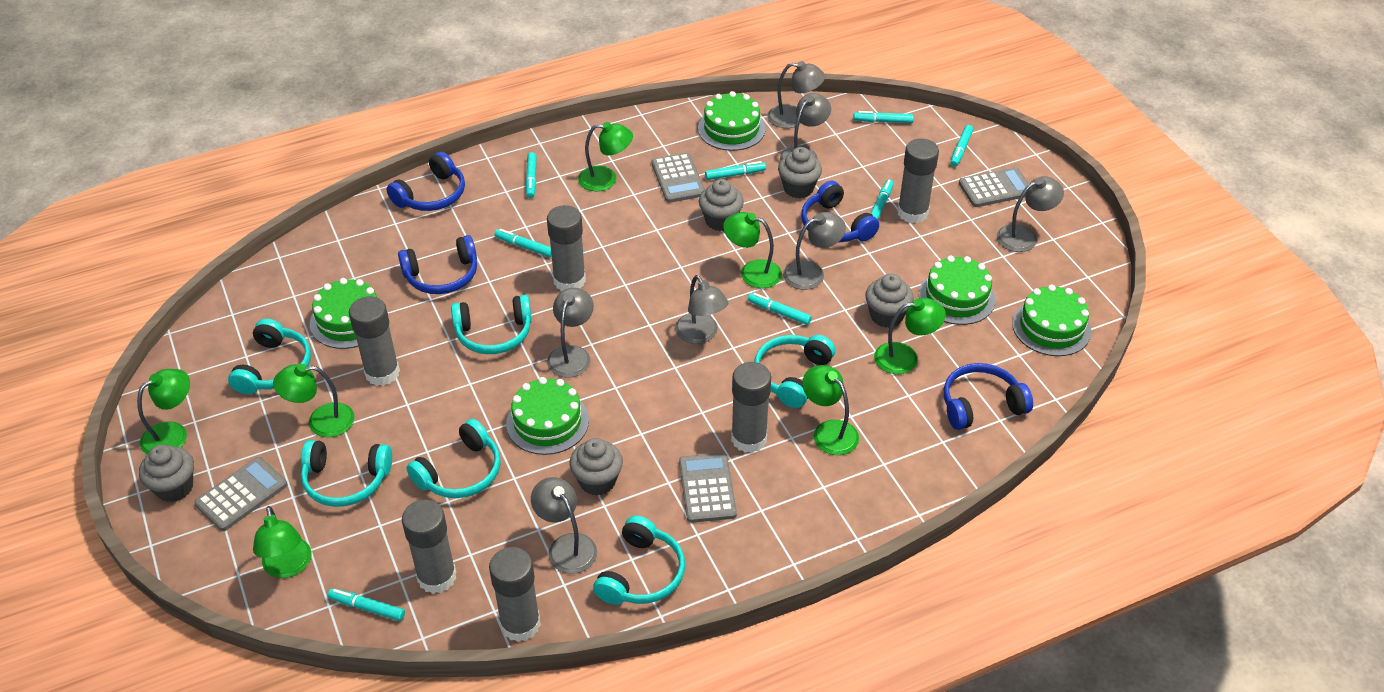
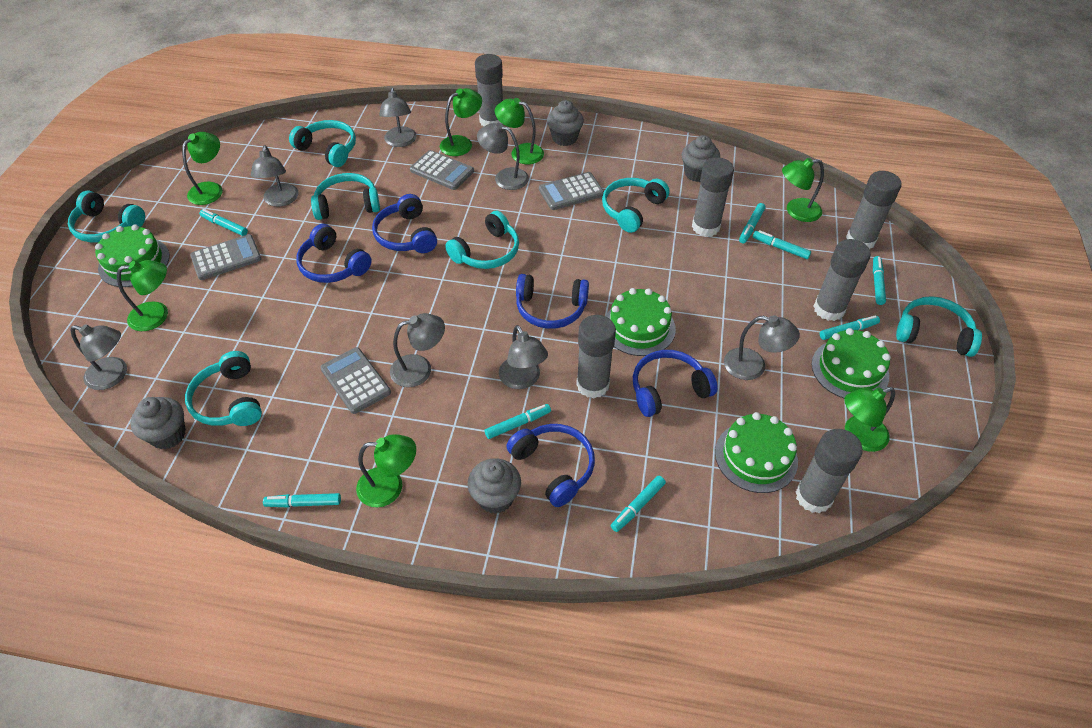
blue headphones: 4 -> 5
green cake: 5 -> 4
grey cupcake: 5 -> 4
turquoise headphones: 6 -> 7

